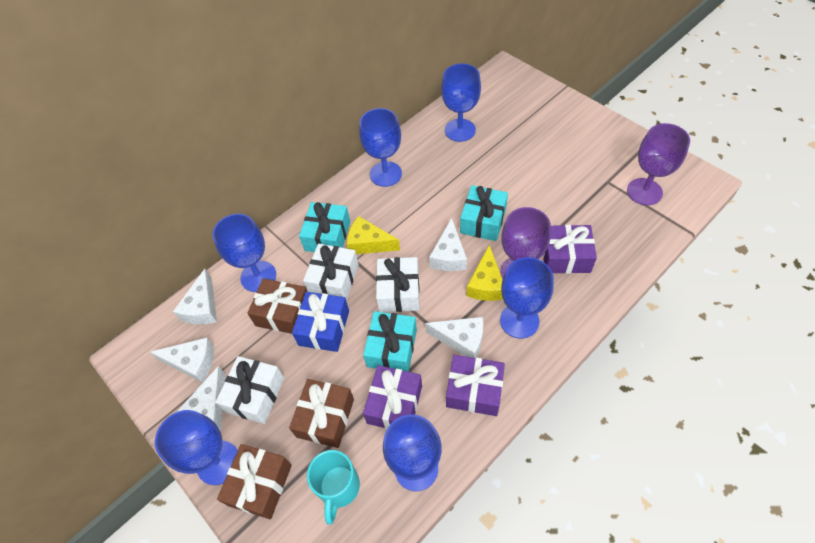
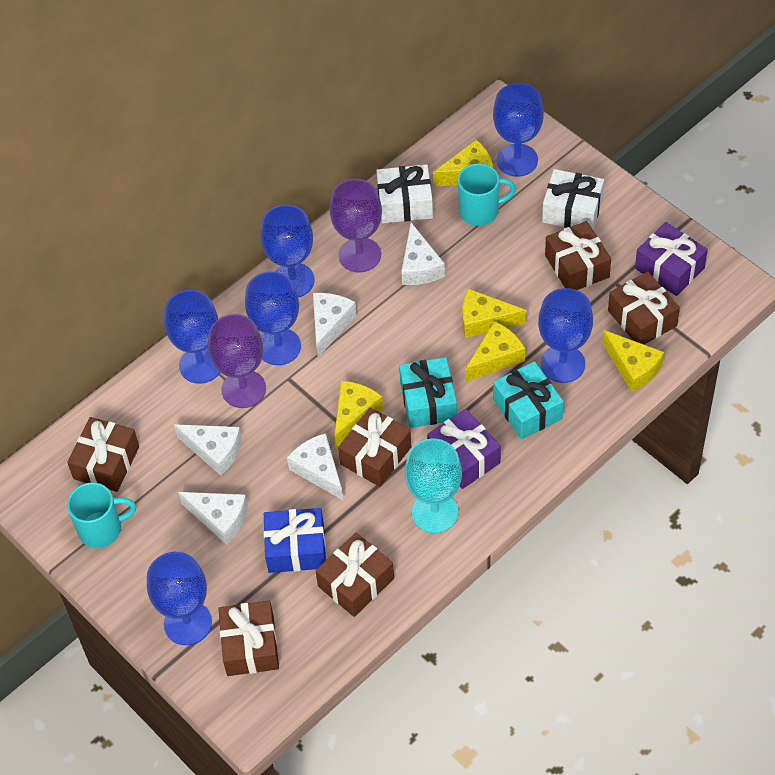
brown gift: 3 -> 6
purple gift: 3 -> 2
turquoise gift: 3 -> 2
turquoise goblet: 0 -> 1
turquoise mug: 1 -> 2
white gift: 3 -> 2
yellow cheese: 2 -> 5

